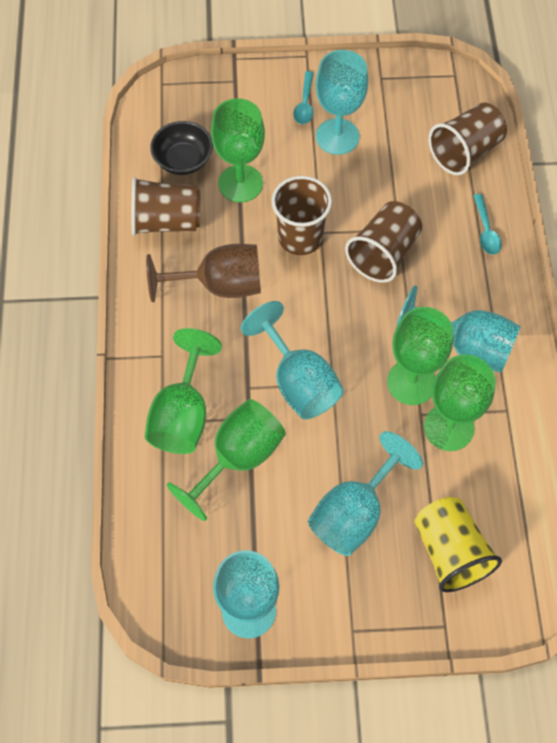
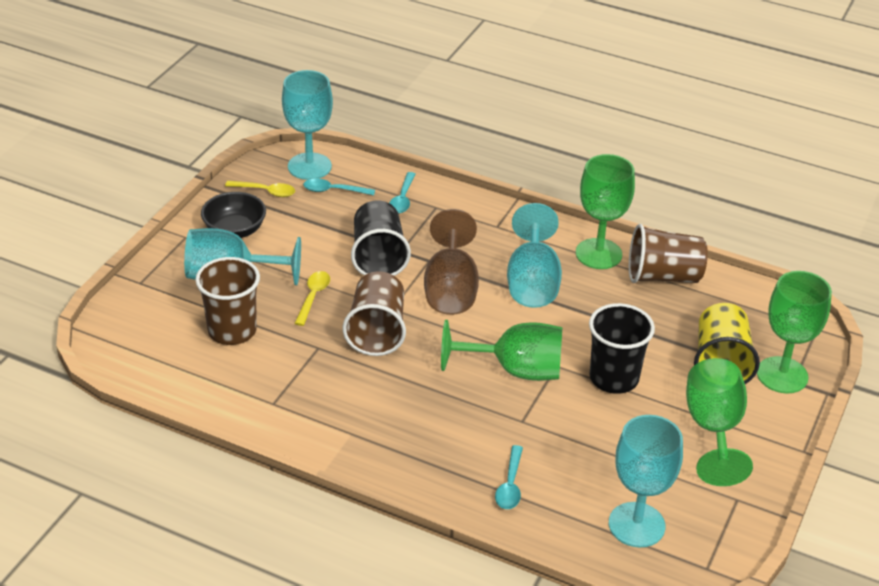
black cup: 0 -> 2
brown cup: 4 -> 3
green goblet: 5 -> 4
turquoise goblet: 5 -> 4
turquoise spoon: 2 -> 3
yellow spoon: 0 -> 2

